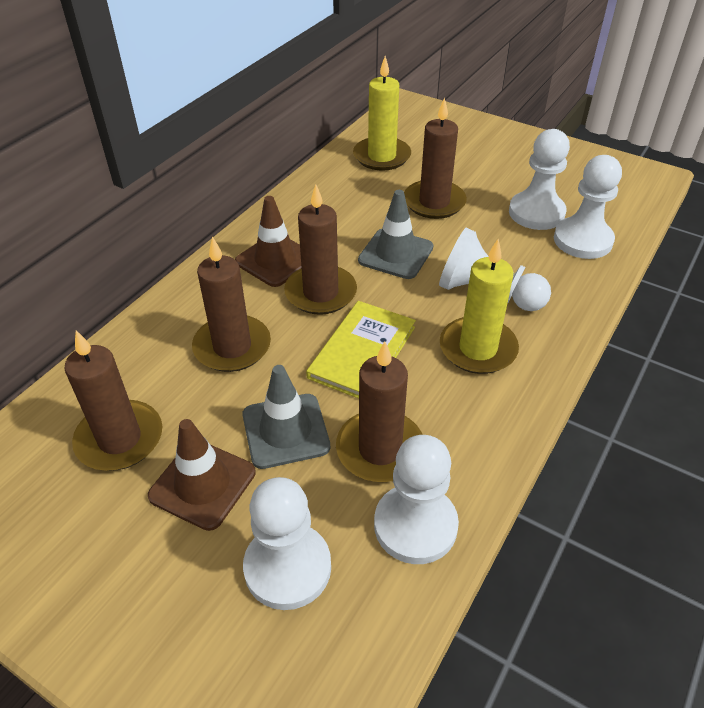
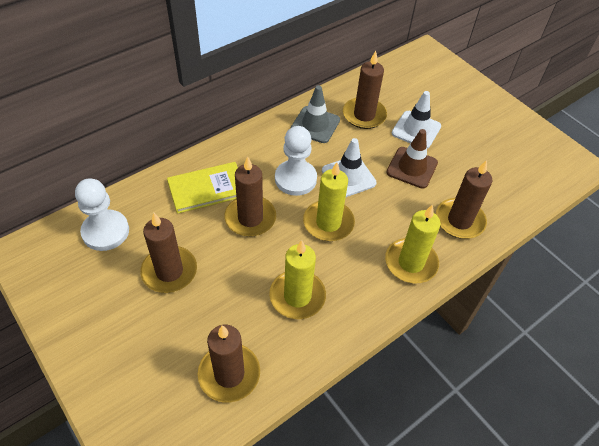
brown traffic cone: 2 -> 1
grey traffic cone: 2 -> 1
white pawn: 5 -> 2
white traffic cone: 0 -> 2
yellow candle: 2 -> 3

